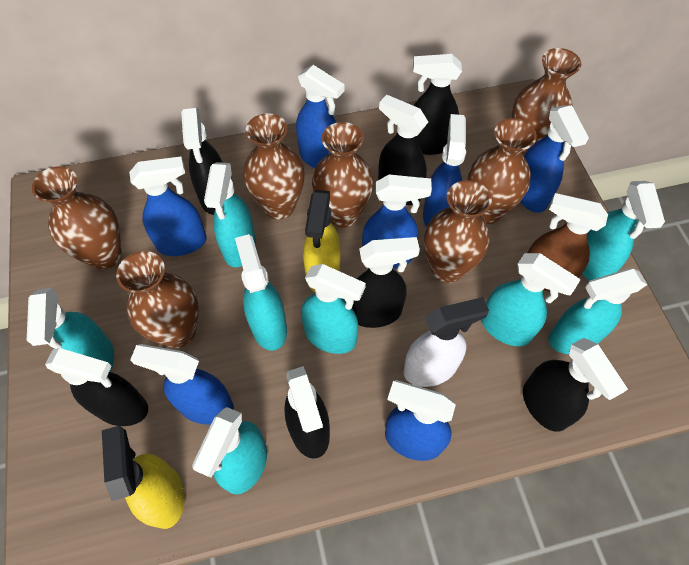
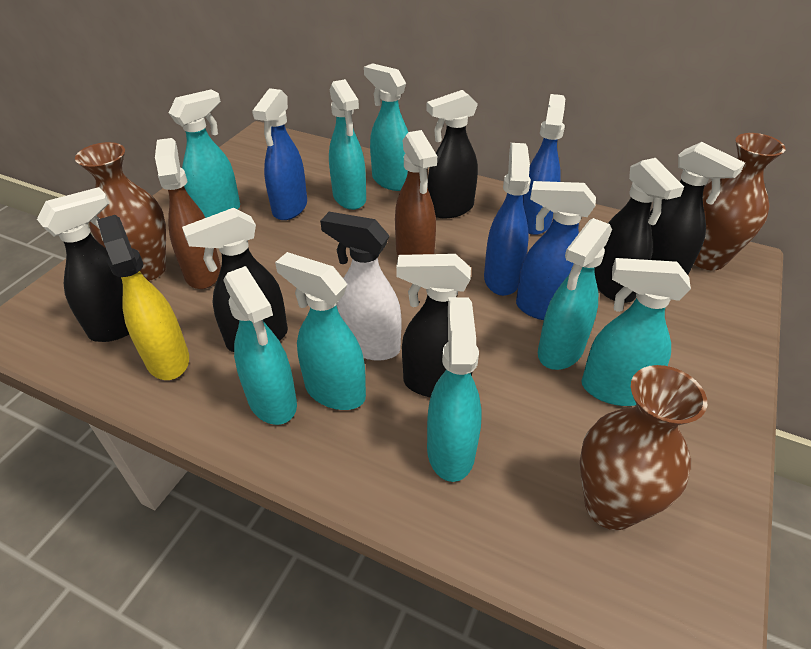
black spray bottle: 7 -> 6
blue spray bottle: 7 -> 4
brown spray bottle: 1 -> 2
brown vase: 7 -> 3
yellow spray bottle: 2 -> 1

